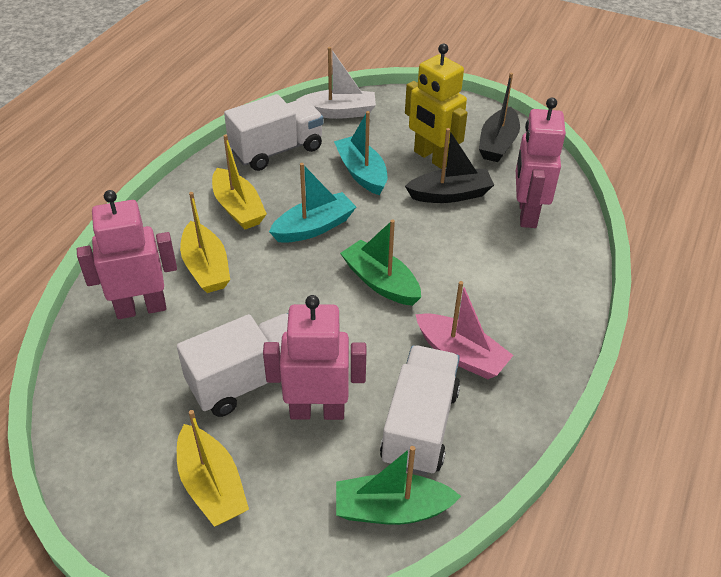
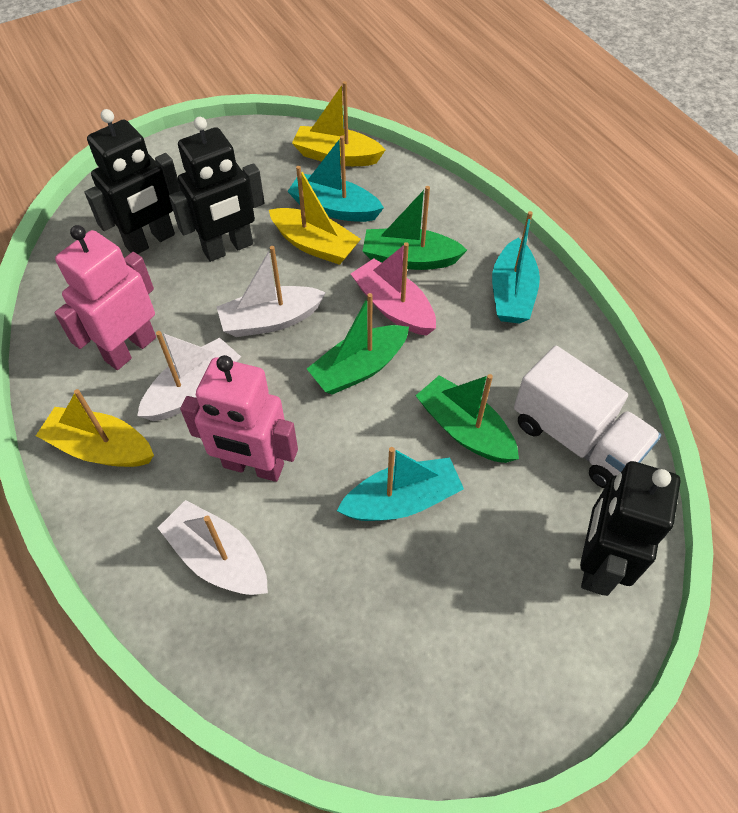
black boat: 2 -> 0
black robot: 0 -> 3
green boat: 2 -> 3
pink robot: 3 -> 2
turquoise boat: 2 -> 3
white boat: 1 -> 3
white truck: 3 -> 1
yellow robot: 1 -> 0

